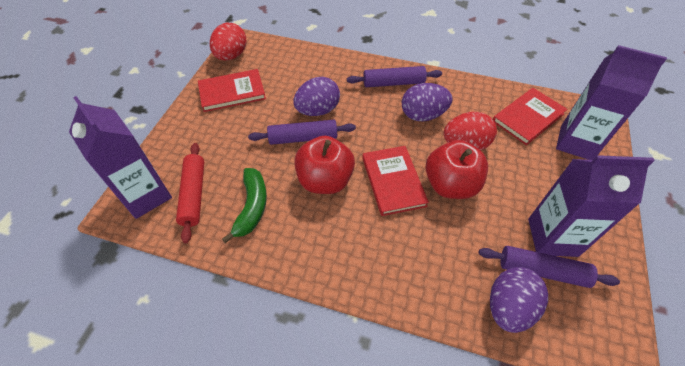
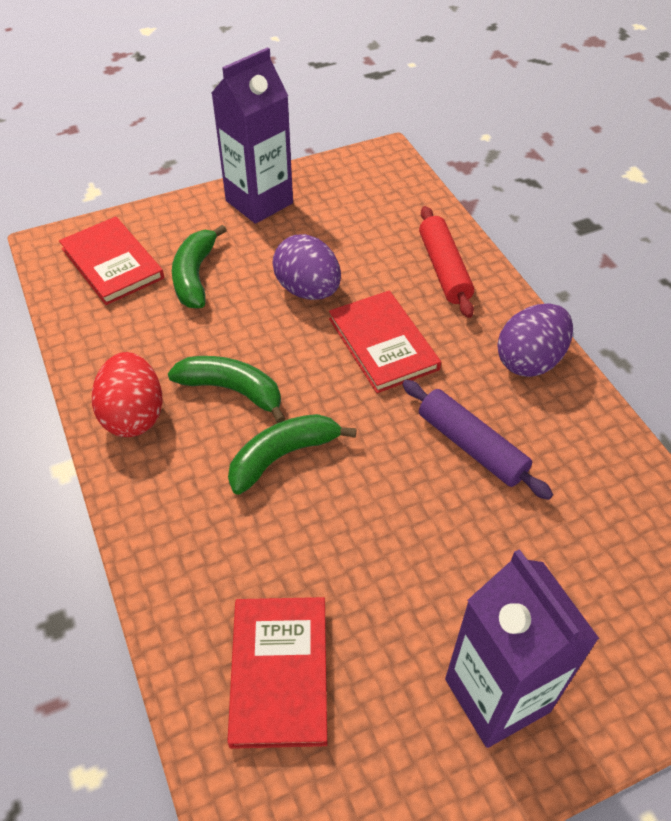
green banana: 1 -> 3
purple carton: 3 -> 2
purple egg: 3 -> 2
purple rolling pin: 3 -> 1
red apple: 2 -> 0
red egg: 2 -> 1

